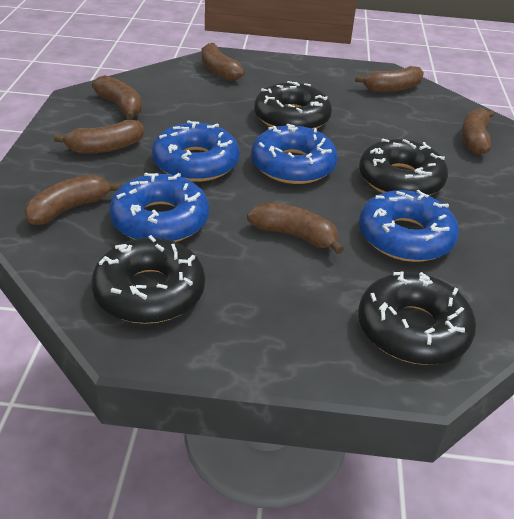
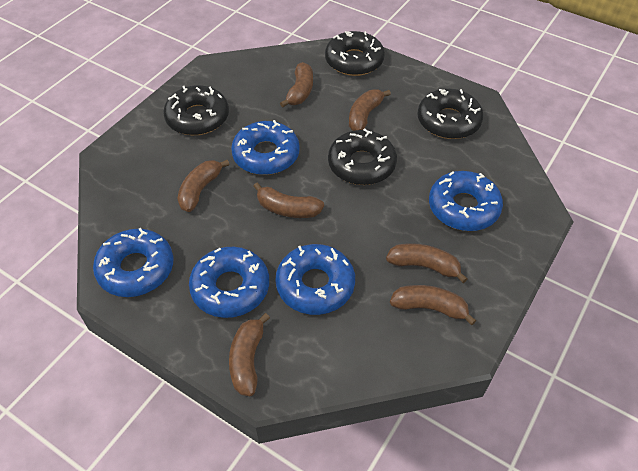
blue donut: 4 -> 5

